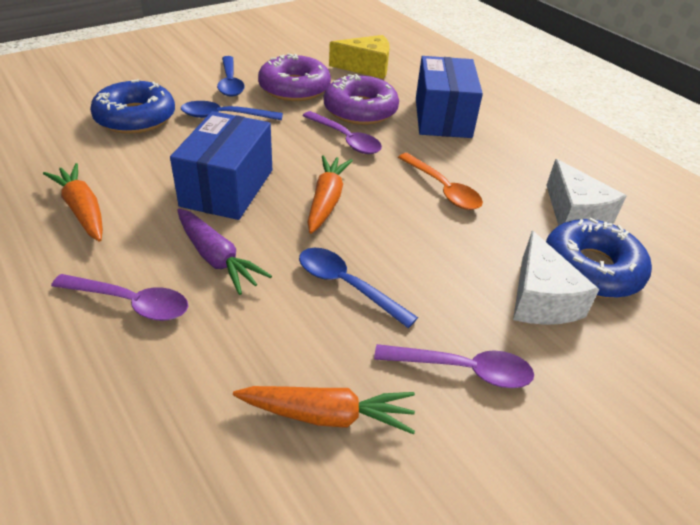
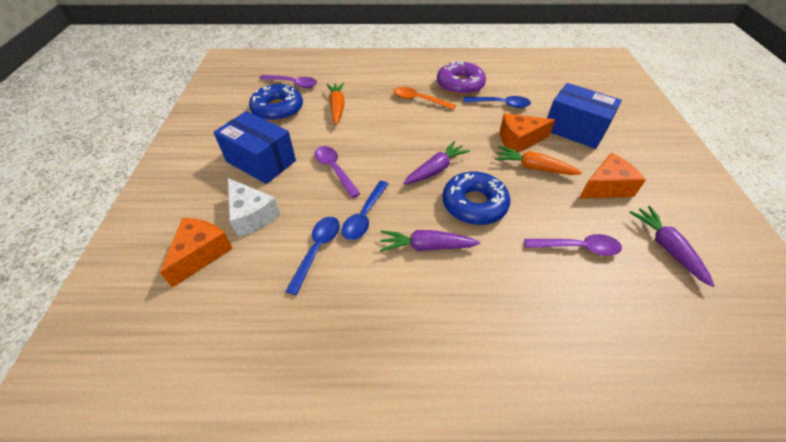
orange carrot: 3 -> 2
orange cheese: 0 -> 3
purple carrot: 1 -> 3
purple donut: 2 -> 1
white cheese: 2 -> 1
yellow cheese: 1 -> 0

